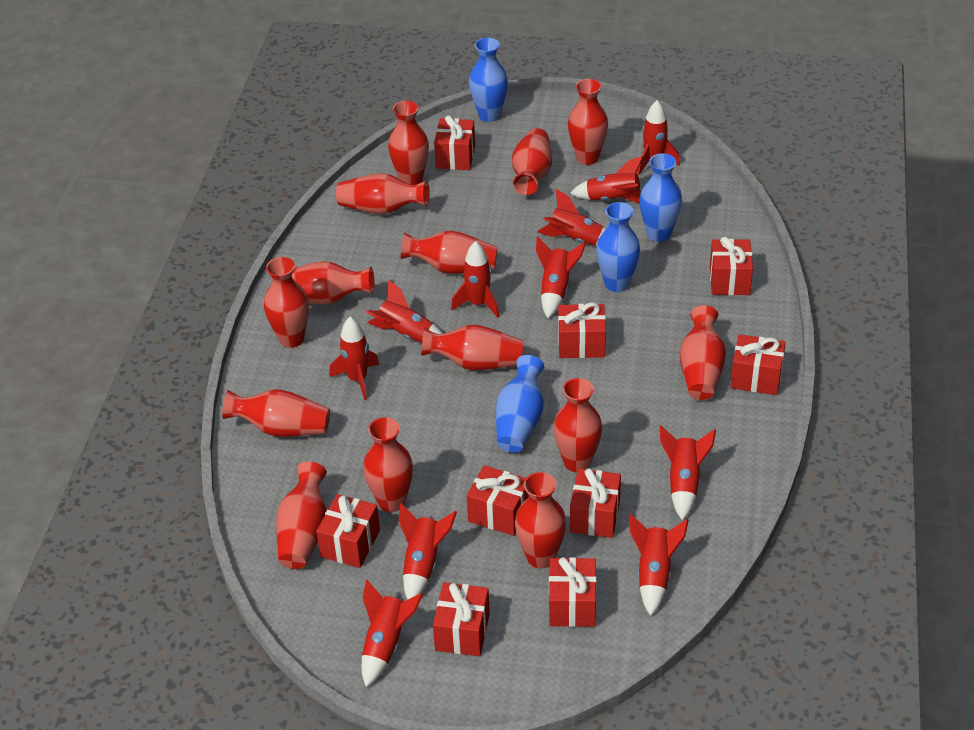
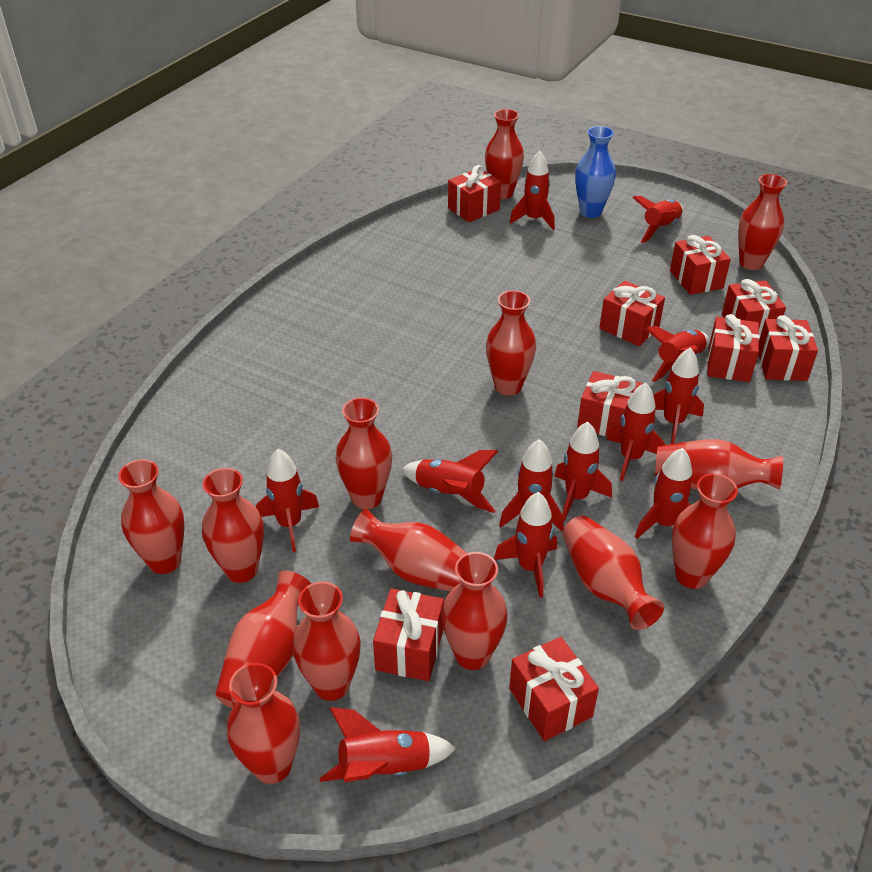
blue vase: 4 -> 1
red rocket: 11 -> 12

